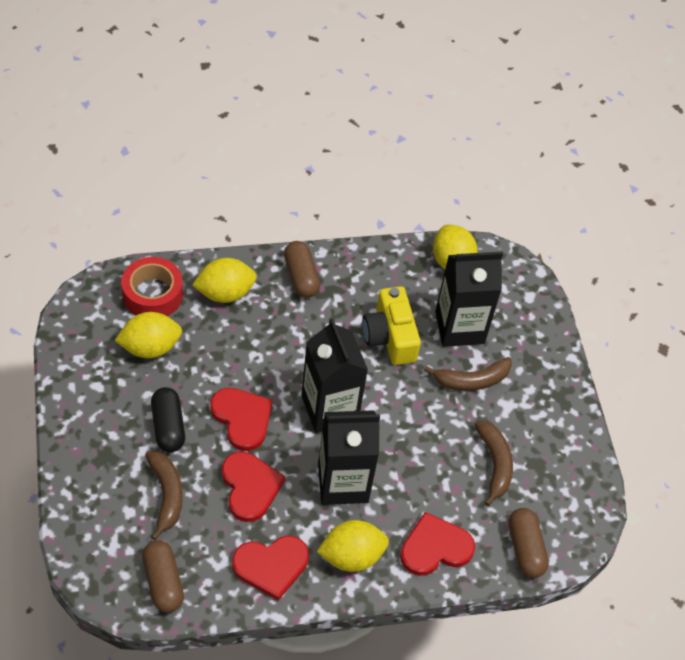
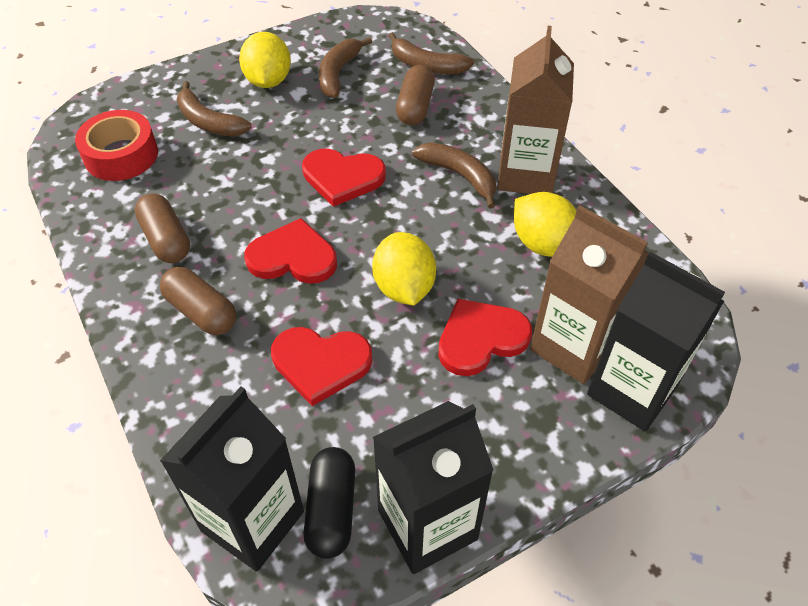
brown banana: 3 -> 4
brown carton: 0 -> 2
yellow camera: 1 -> 0
yellow lemon: 4 -> 3

